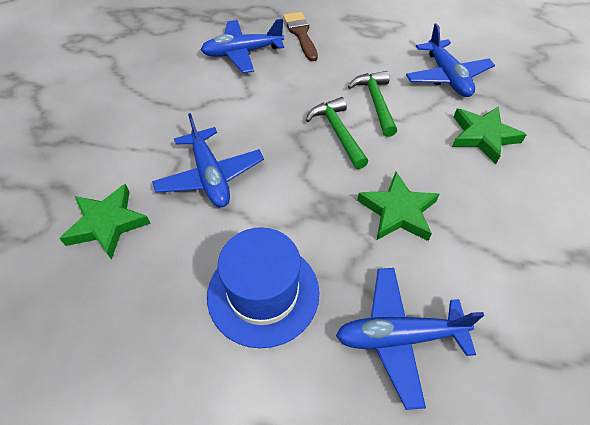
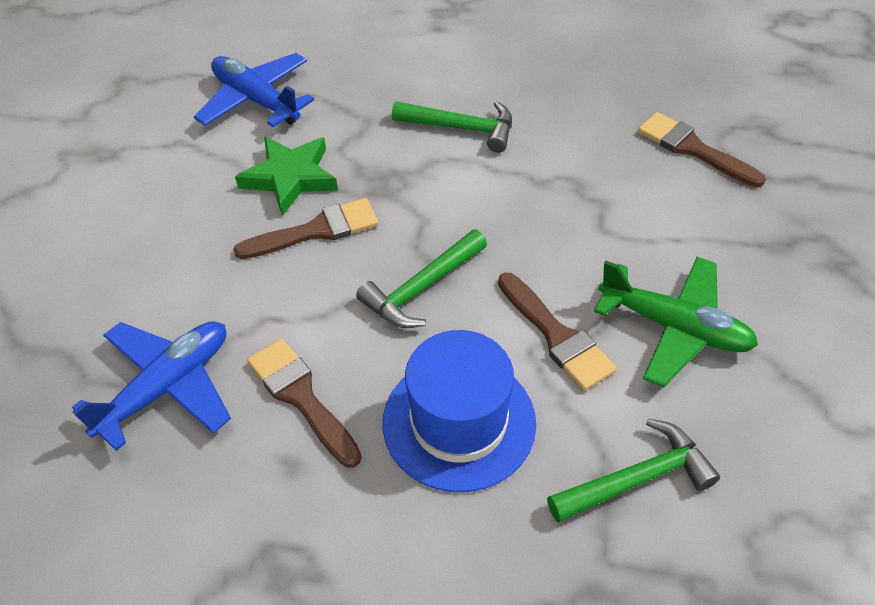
blue plane: 4 -> 2
brown brush: 1 -> 4
green hammer: 2 -> 3
green plane: 0 -> 1
green star: 3 -> 1

